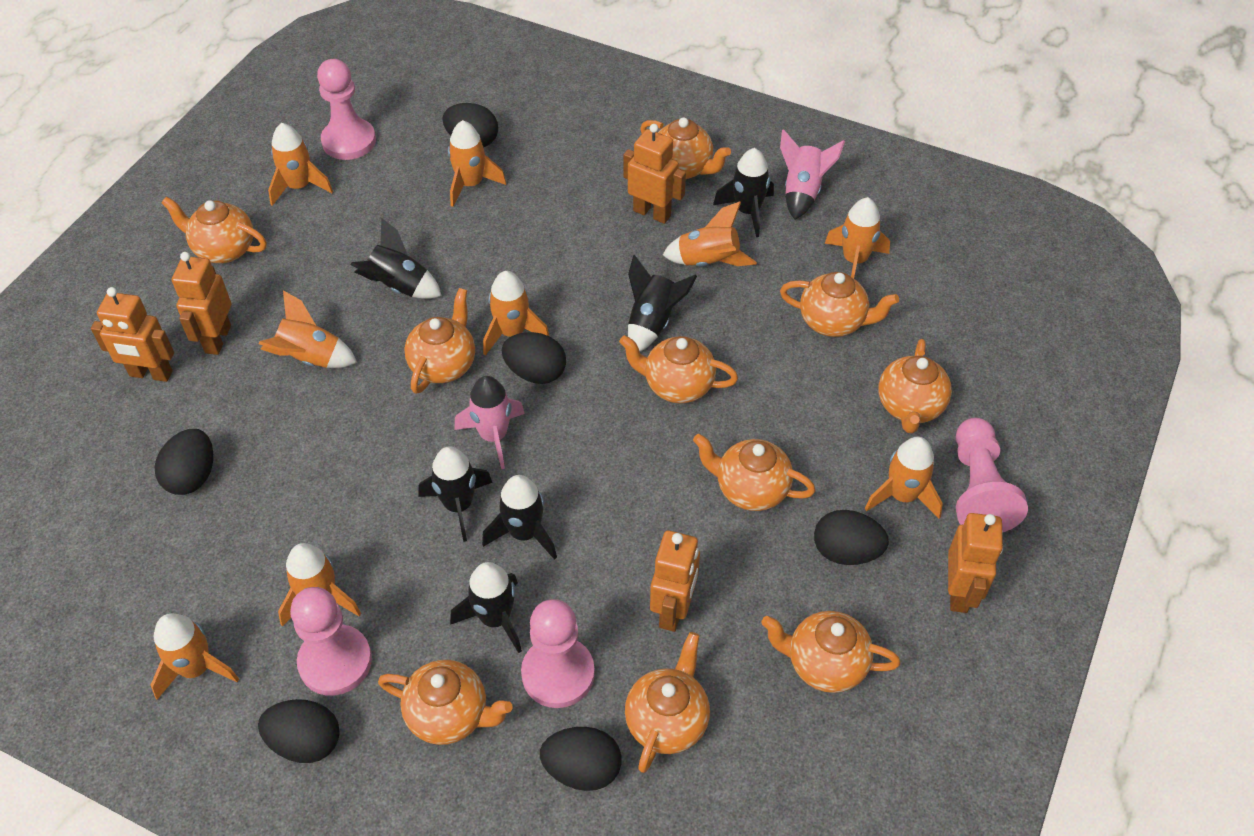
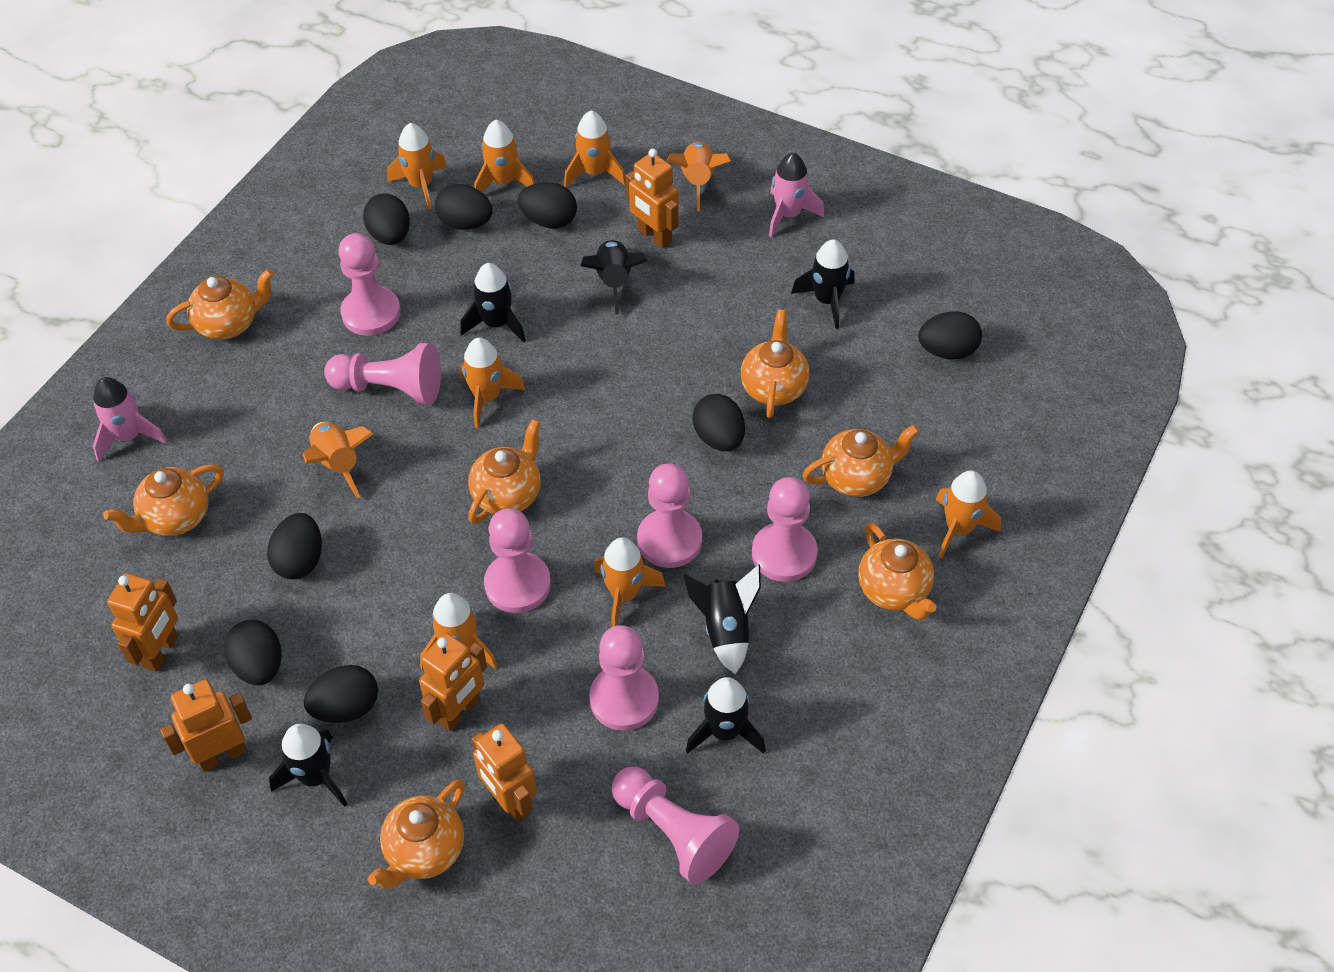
black egg: 6 -> 8
orange teapot: 10 -> 7
pink pawn: 4 -> 7

